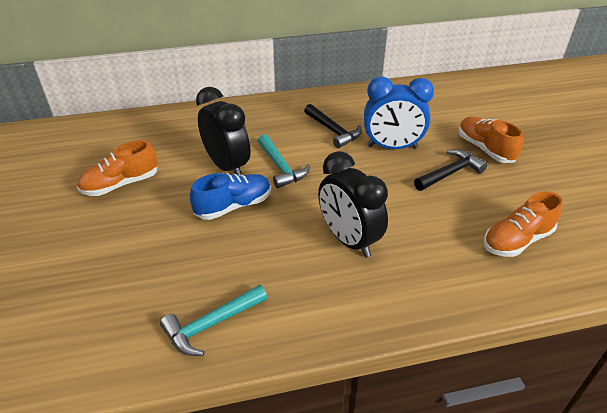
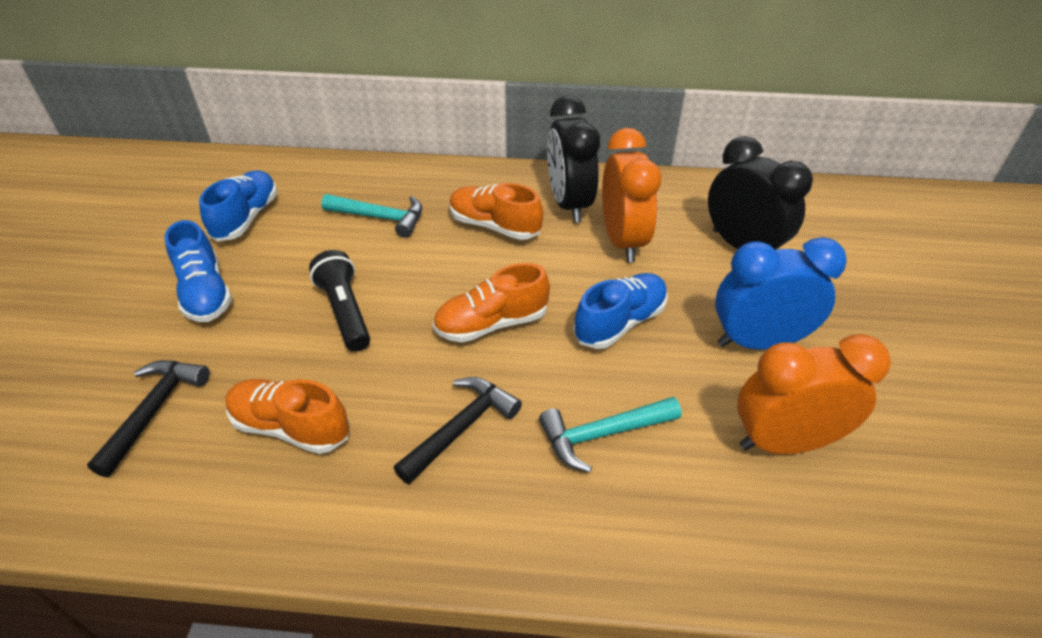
black flashlight: 0 -> 1
blue shoe: 1 -> 3
orange clock: 0 -> 2

